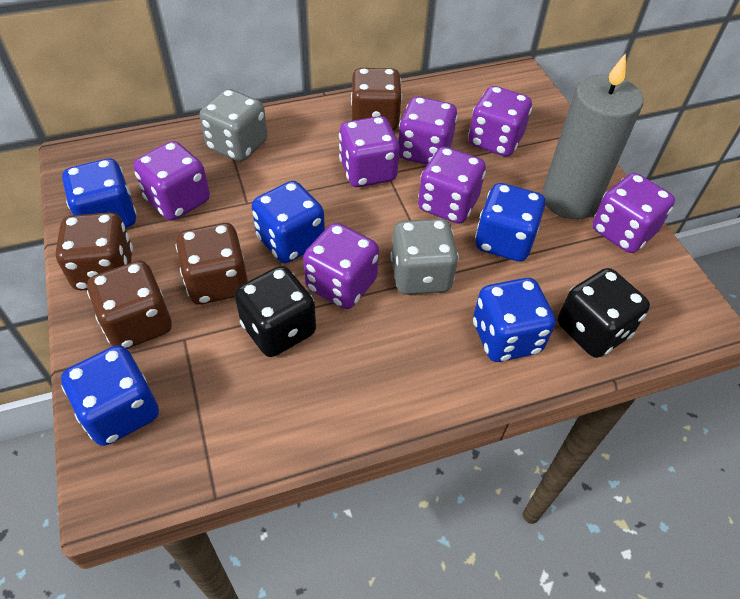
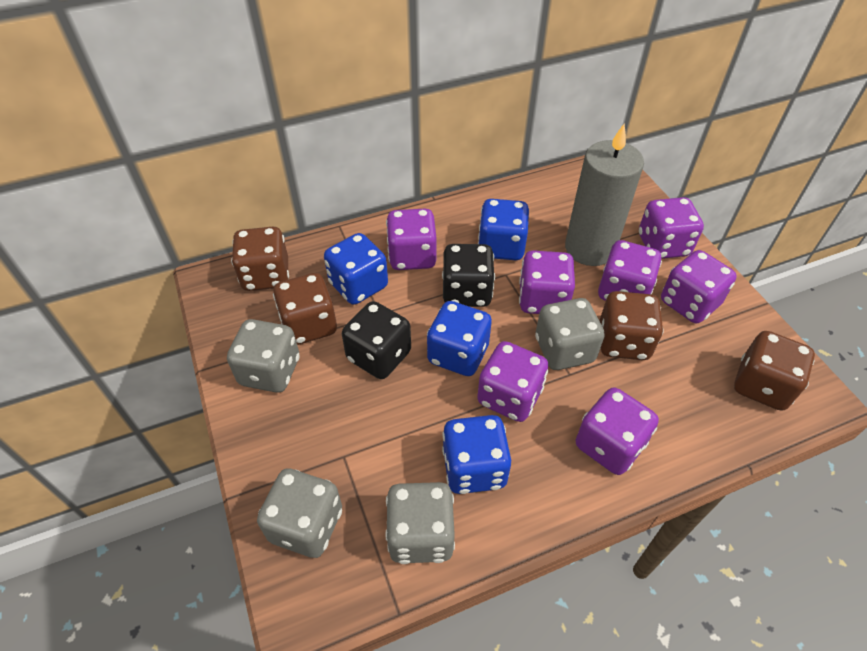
blue dice: 5 -> 4
grey dice: 2 -> 4

